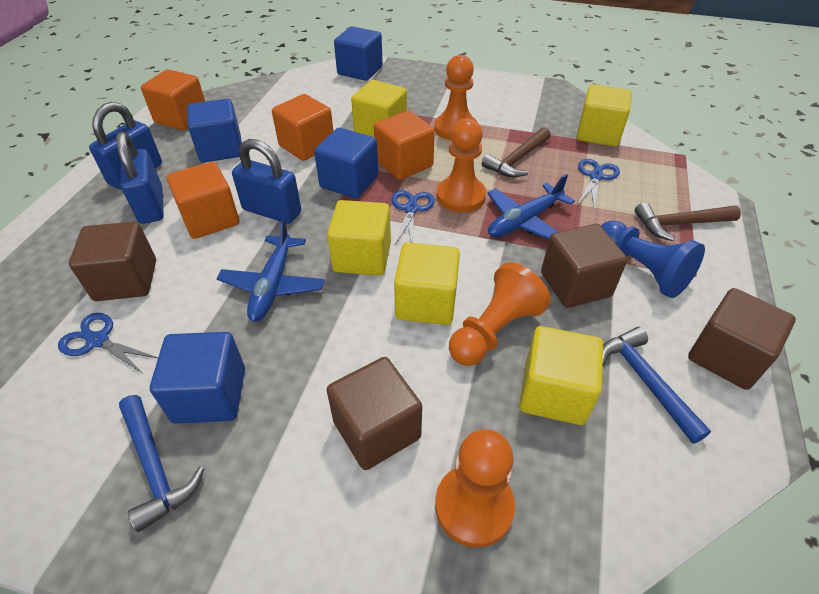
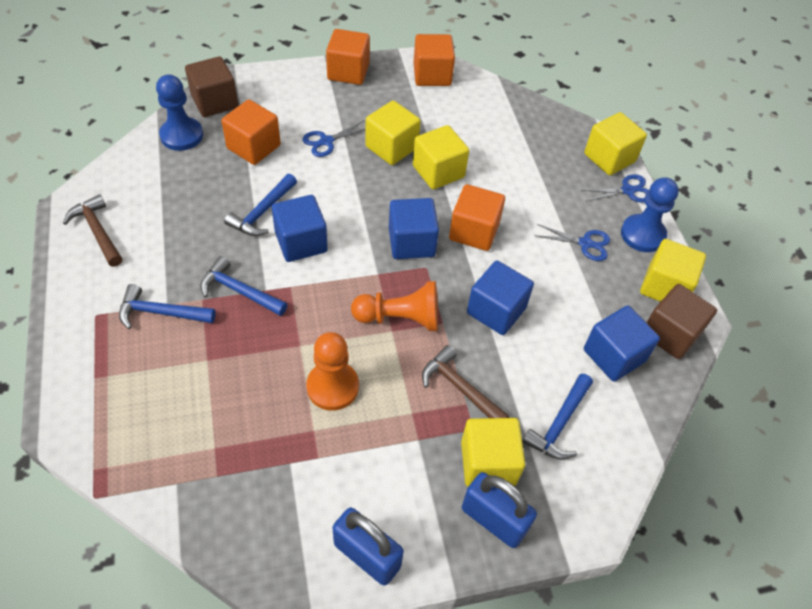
blue hammer: 2 -> 4
blue padlock: 3 -> 2
blue pawn: 1 -> 2
blue plane: 2 -> 0
brown cube: 4 -> 2
orange pawn: 4 -> 2

